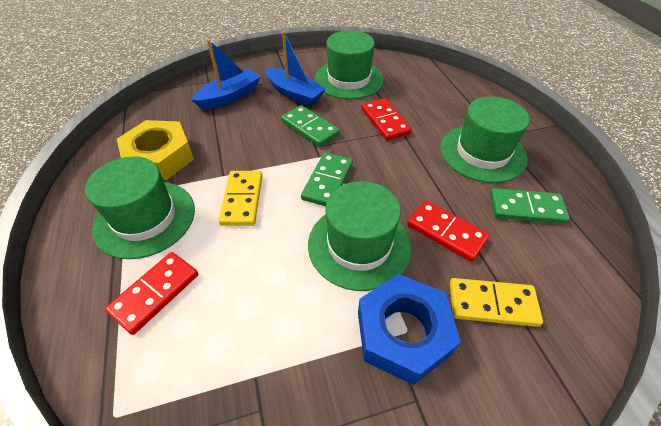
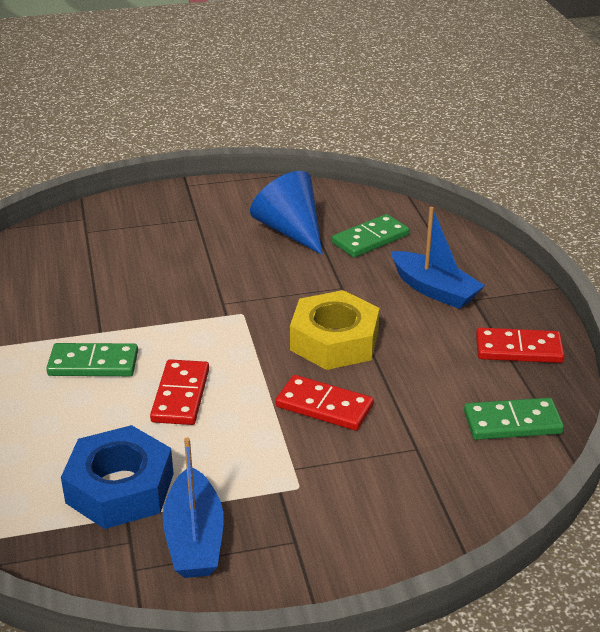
blue cone: 0 -> 1
green hat: 4 -> 0
yellow domino: 2 -> 0

